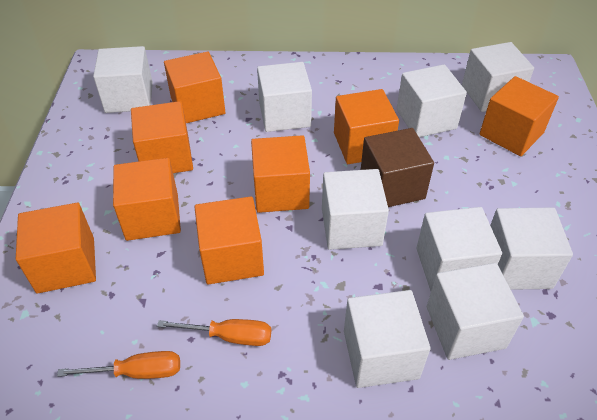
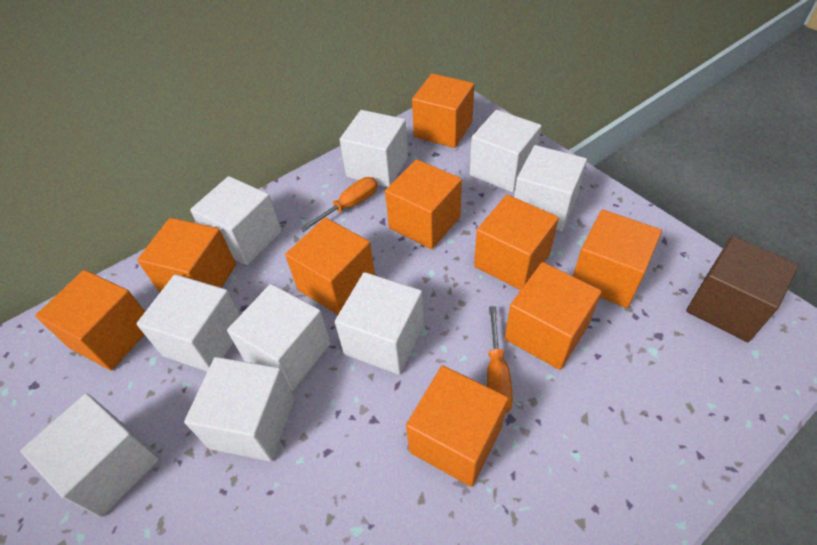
orange cube: 8 -> 9

